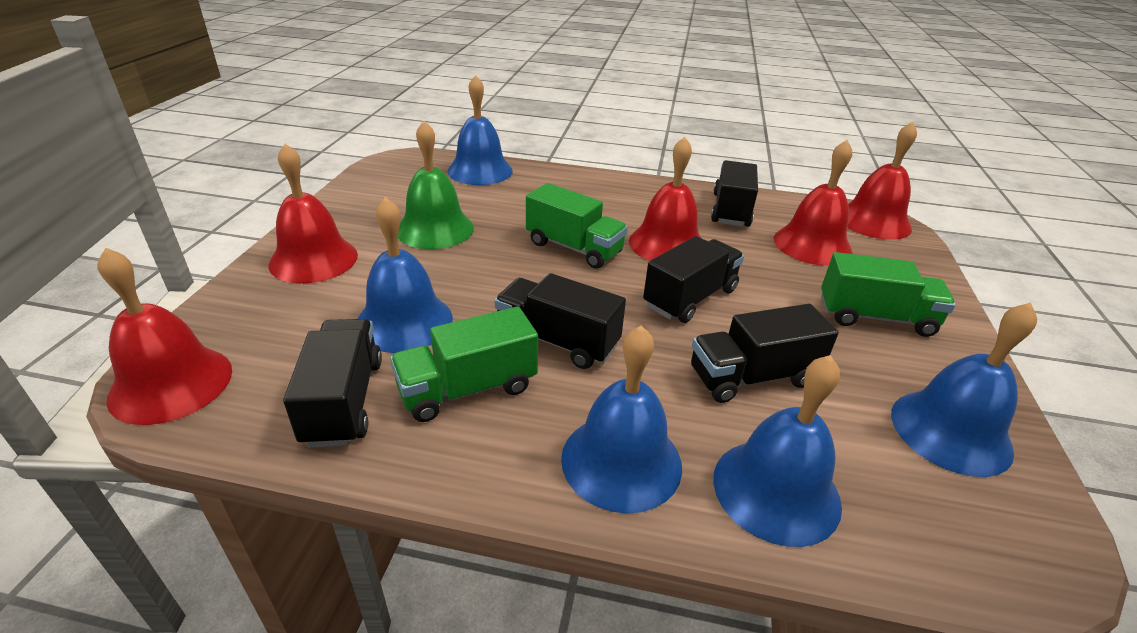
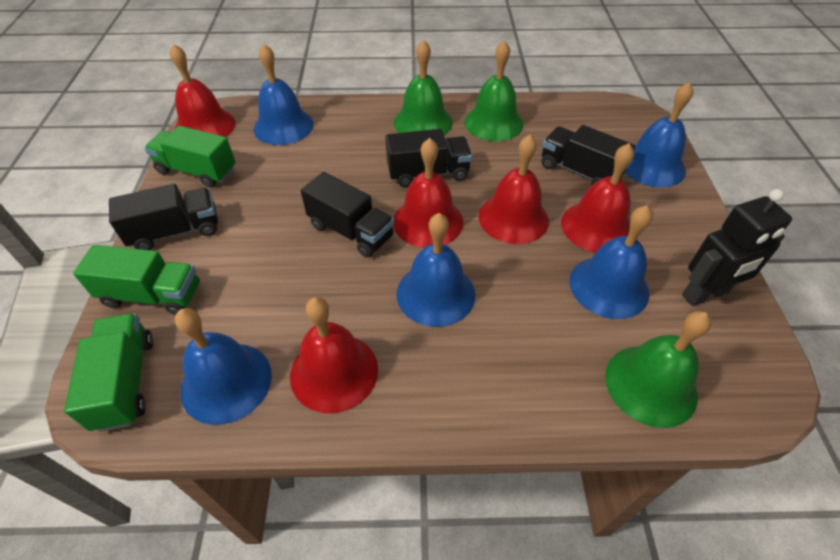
black robot: 0 -> 1
black truck: 5 -> 4
green bell: 1 -> 3

